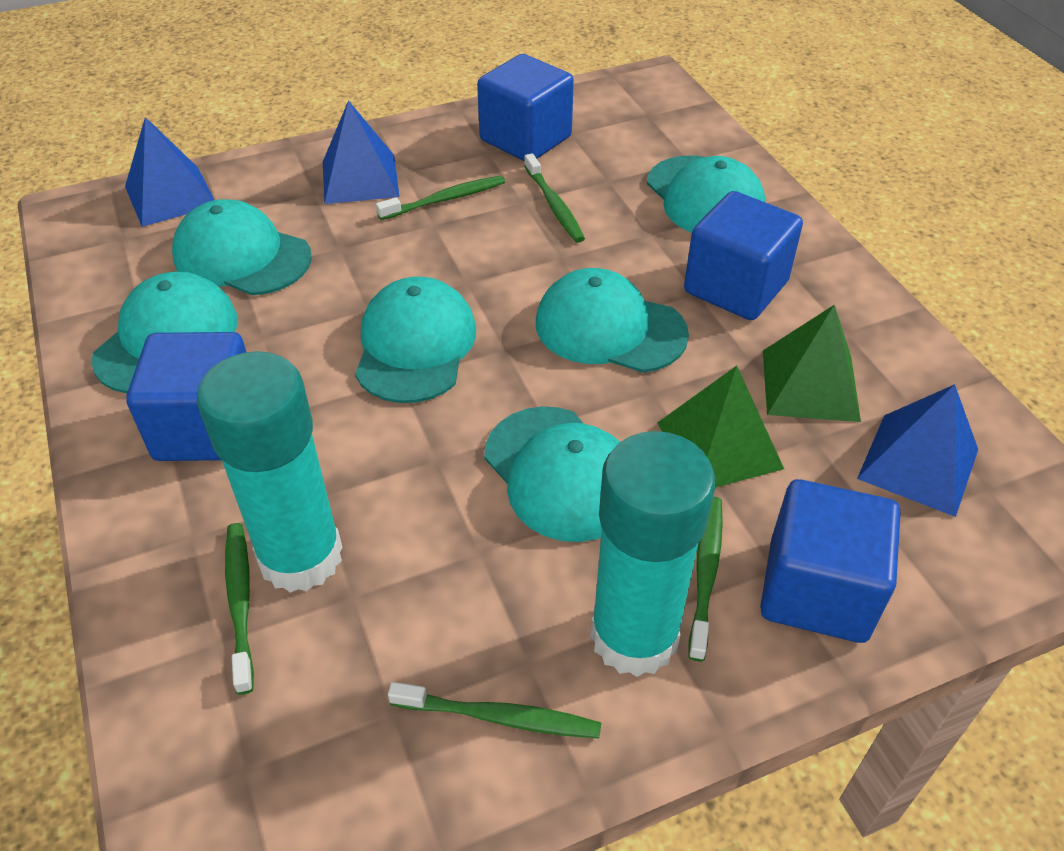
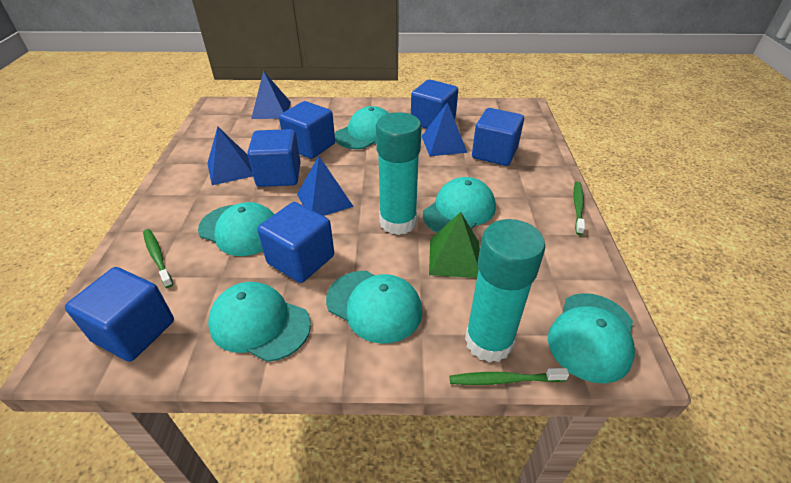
blue cube: 4 -> 6
blue pyramid: 3 -> 4
green pyramid: 2 -> 1
green toothbrush: 5 -> 3

